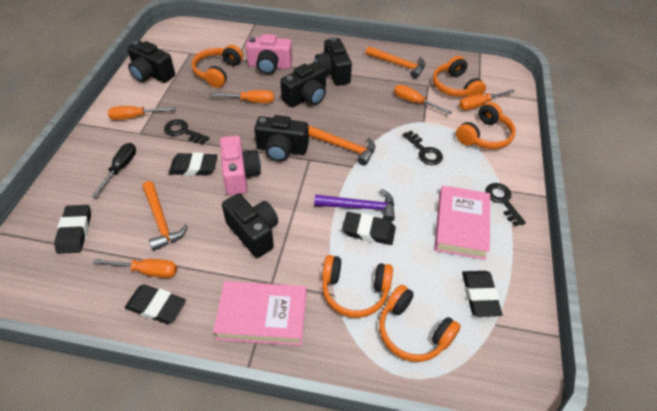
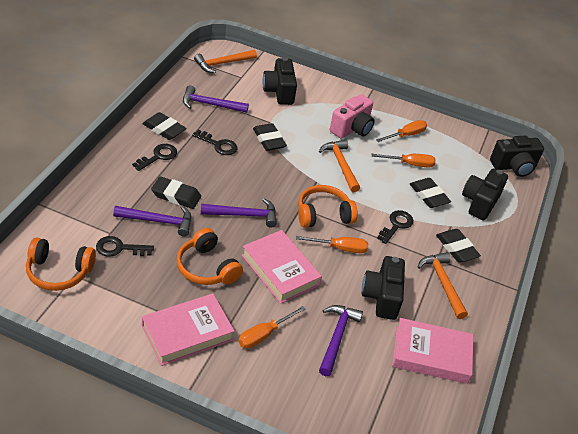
black camera: 5 -> 4
black key: 3 -> 4
black screwdriver: 1 -> 0
orange headphones: 5 -> 3
orange screwdriver: 5 -> 4
pink book: 2 -> 3
pink camera: 2 -> 1
purple hammer: 1 -> 4

